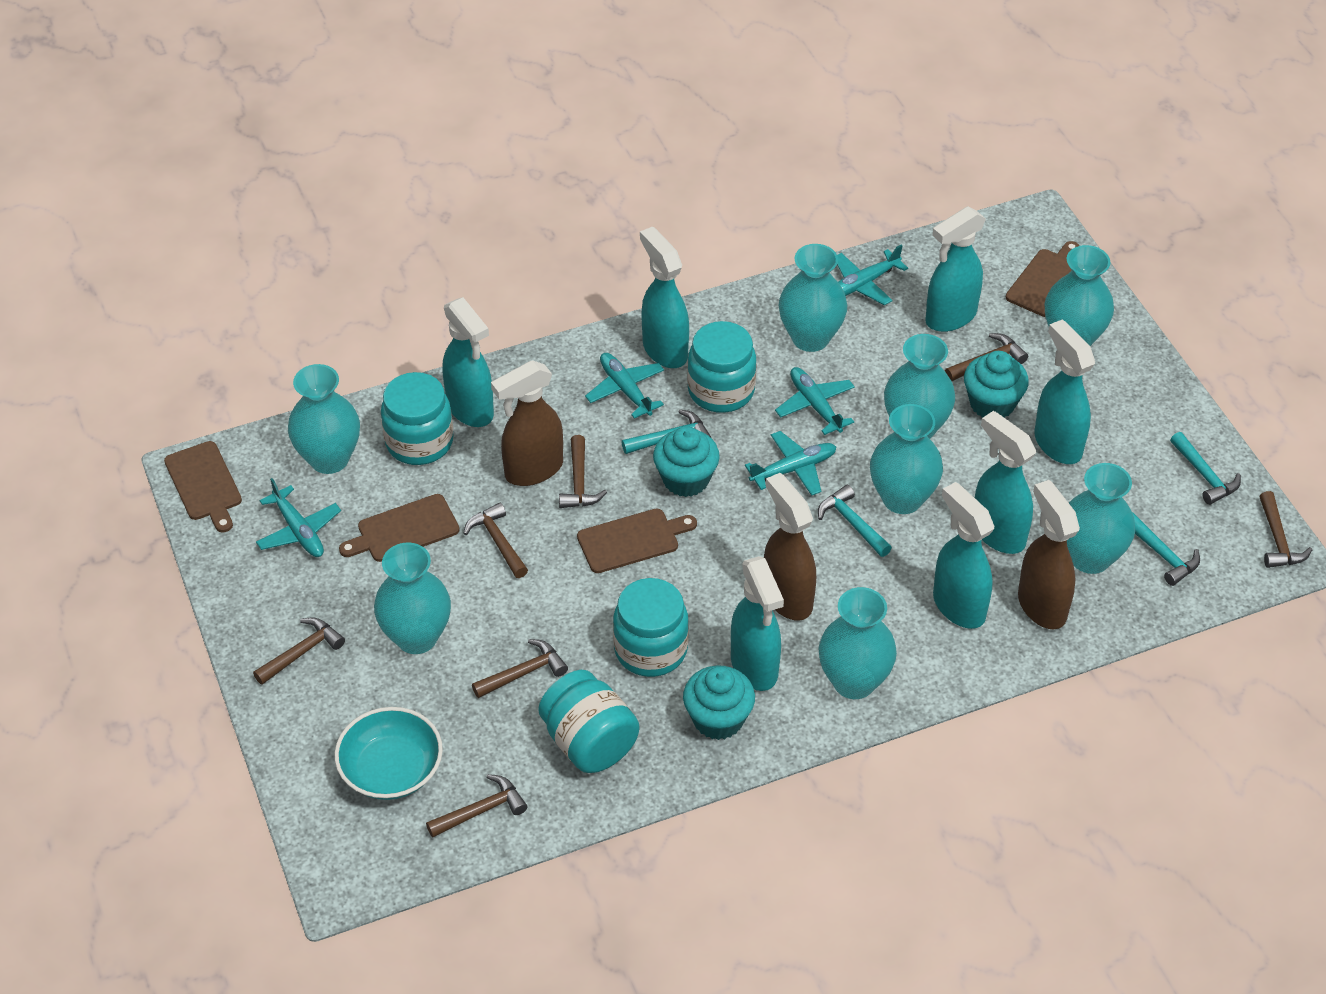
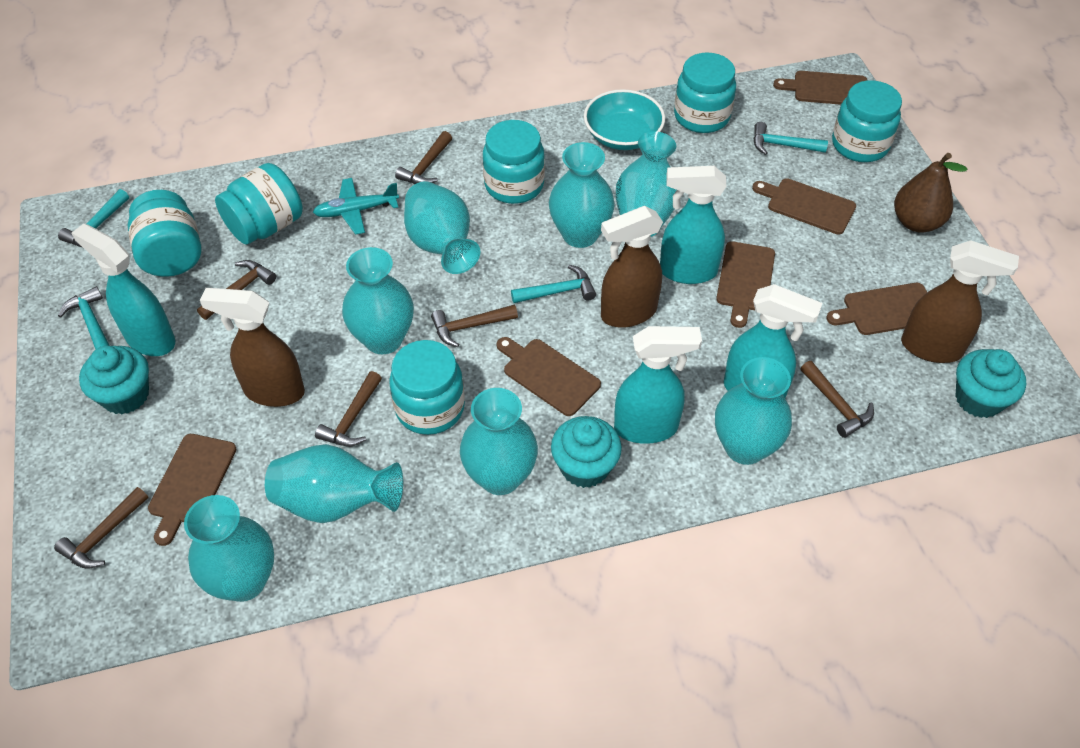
brown cutting board: 4 -> 6
brown hammer: 7 -> 6
brown pear: 0 -> 1
turquoise jar: 4 -> 6
turquoise plane: 5 -> 1
turquoise spray bottle: 7 -> 4

